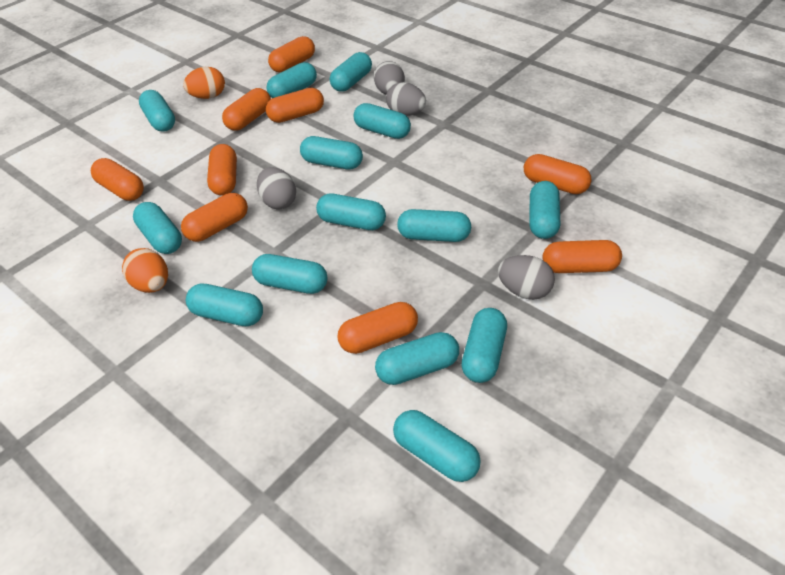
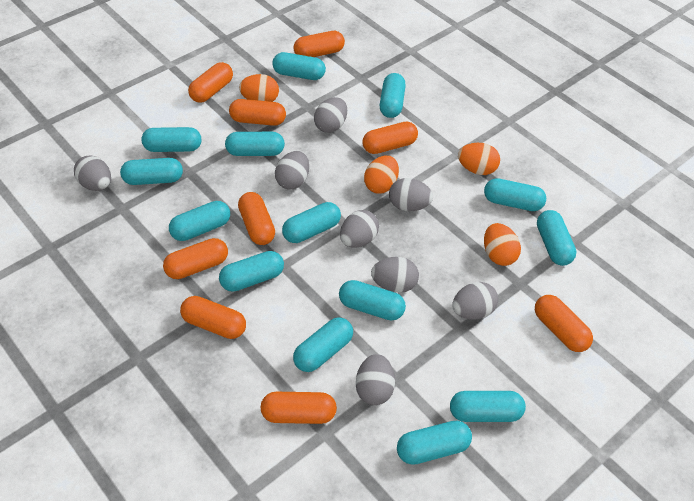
grey egg: 4 -> 8
orange egg: 2 -> 4

